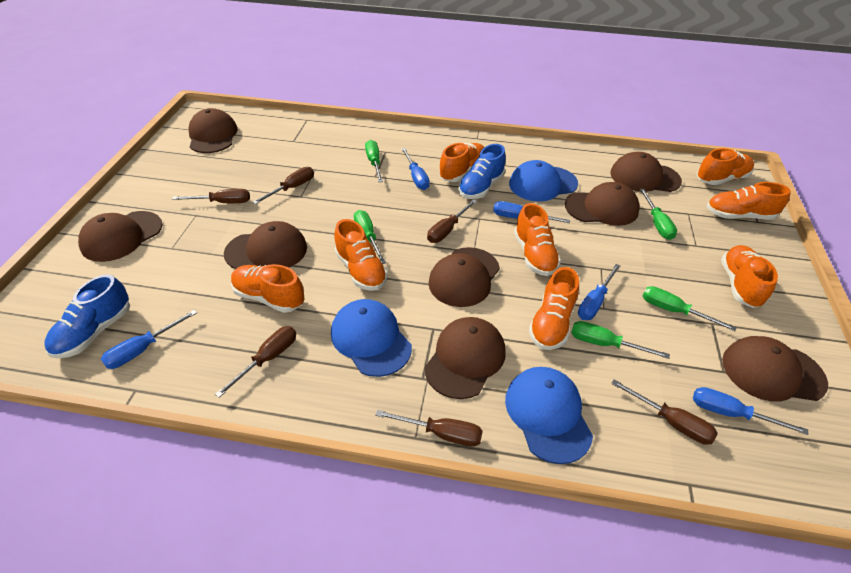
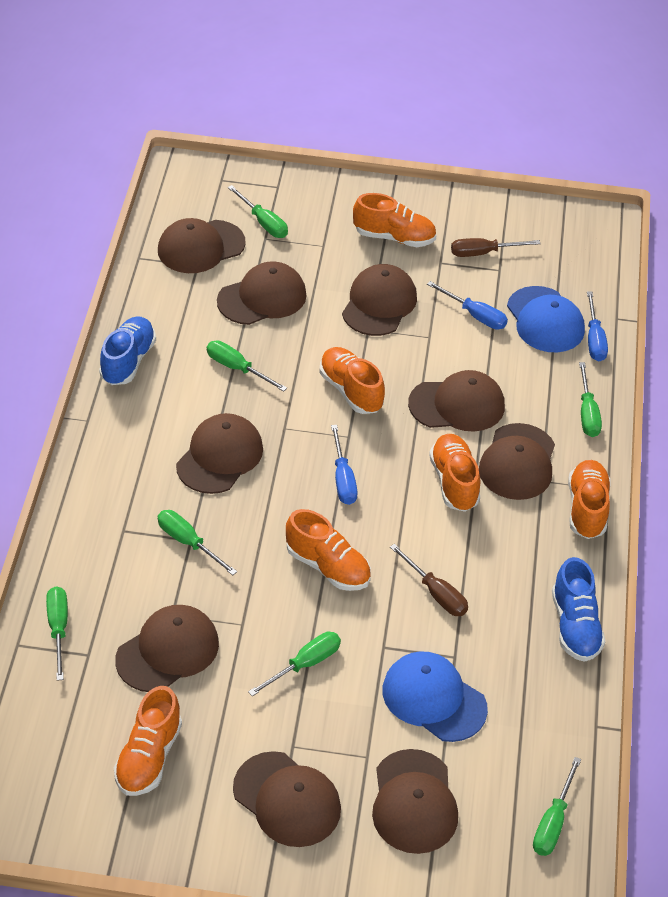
blue cap: 3 -> 2
blue screwdriver: 5 -> 3
brown cap: 8 -> 9
brown screwdriver: 6 -> 2
green screwdriver: 5 -> 7
orange shoe: 8 -> 6

